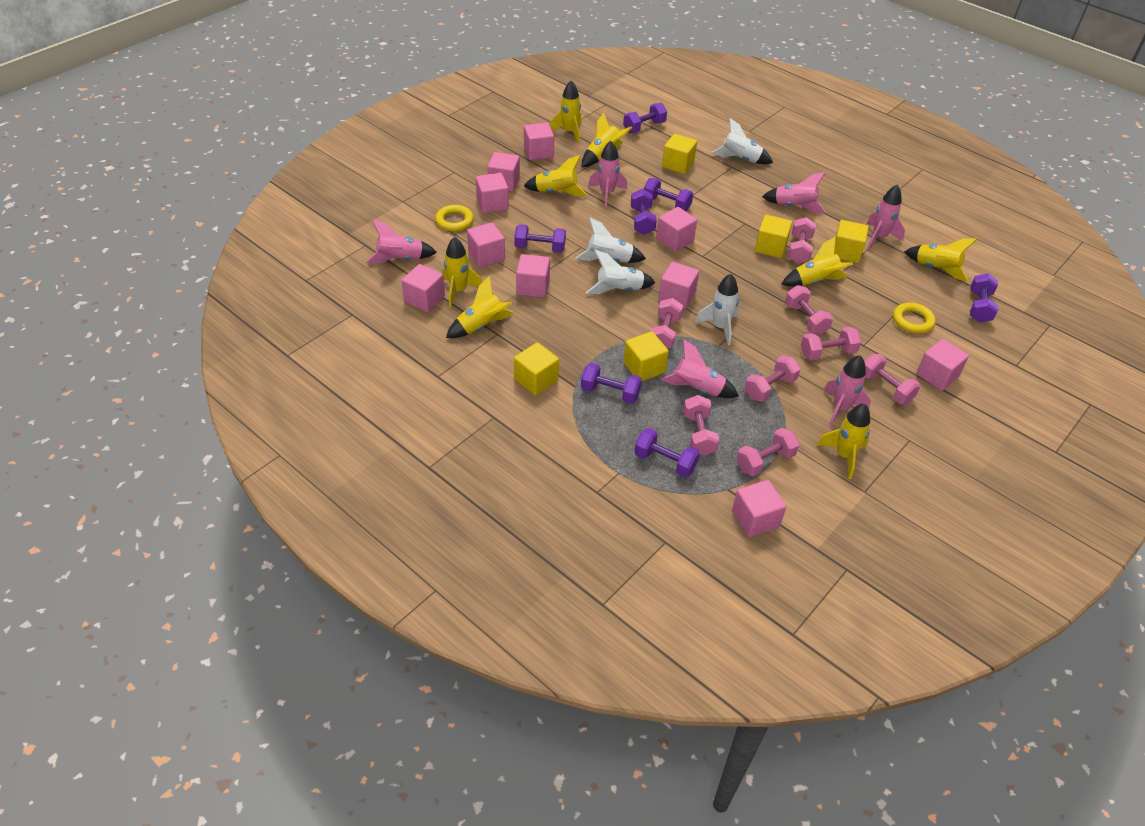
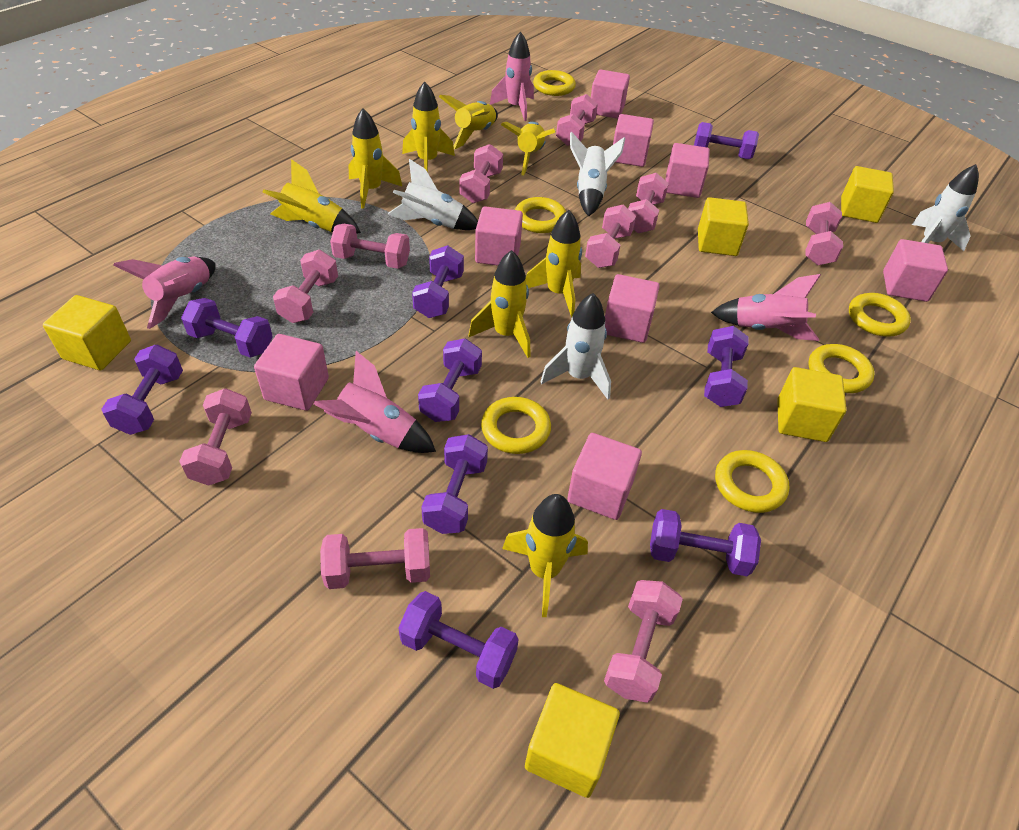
pink cube: 10 -> 8
pink dumbbell: 8 -> 10
pink rocket: 6 -> 4
purple dumbbell: 7 -> 9
yellow ring: 2 -> 6

